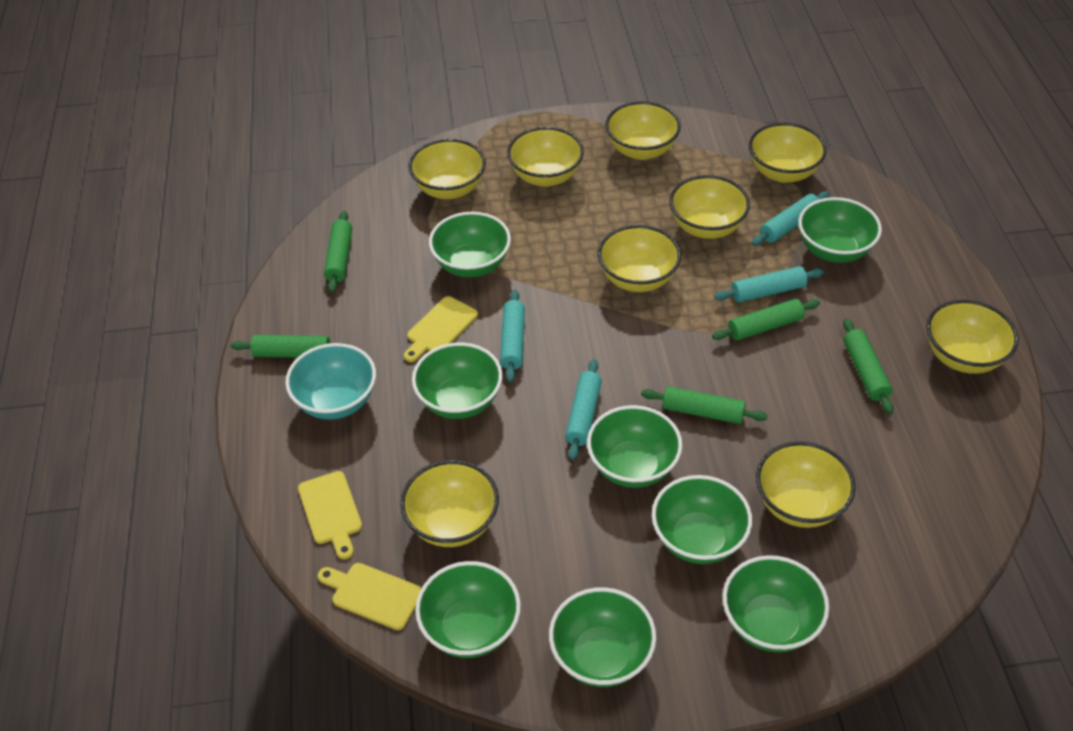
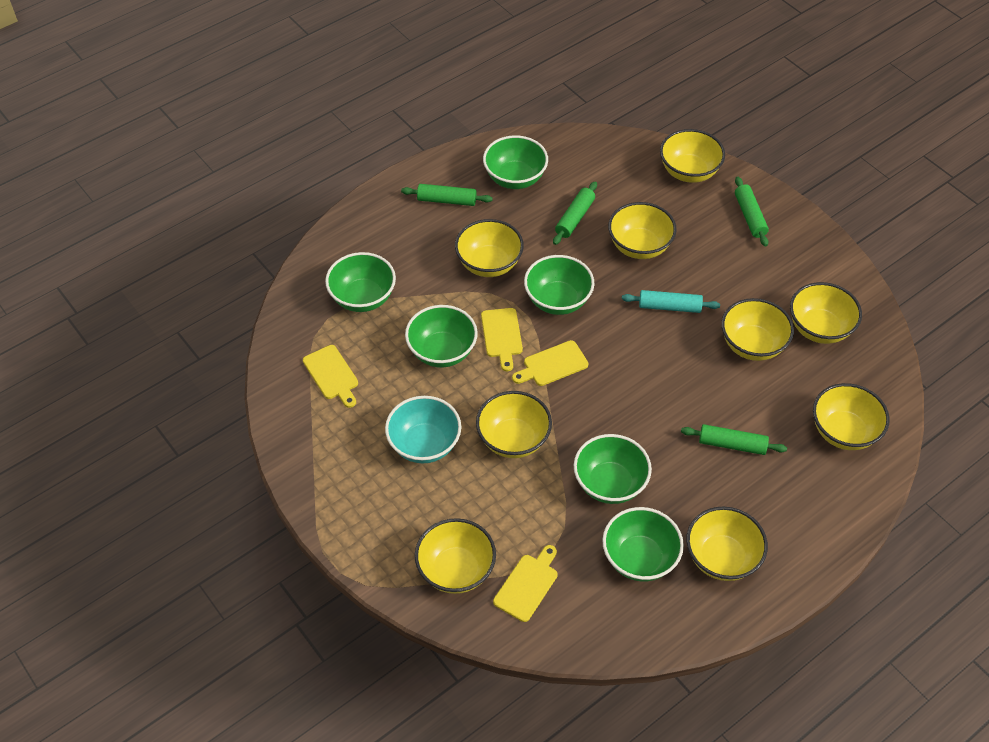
green bowl: 8 -> 6
green rolling pin: 5 -> 4
turquoise rolling pin: 4 -> 1
yellow cutting board: 3 -> 4

